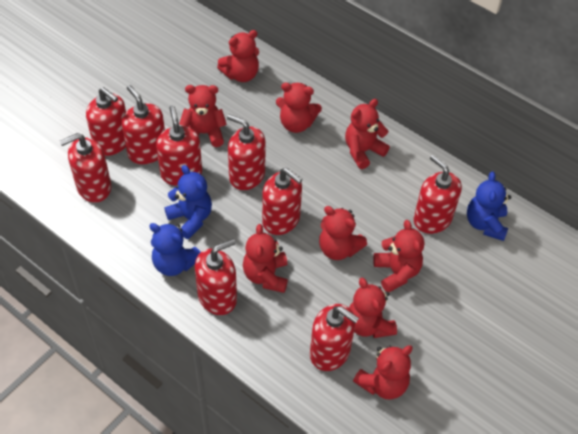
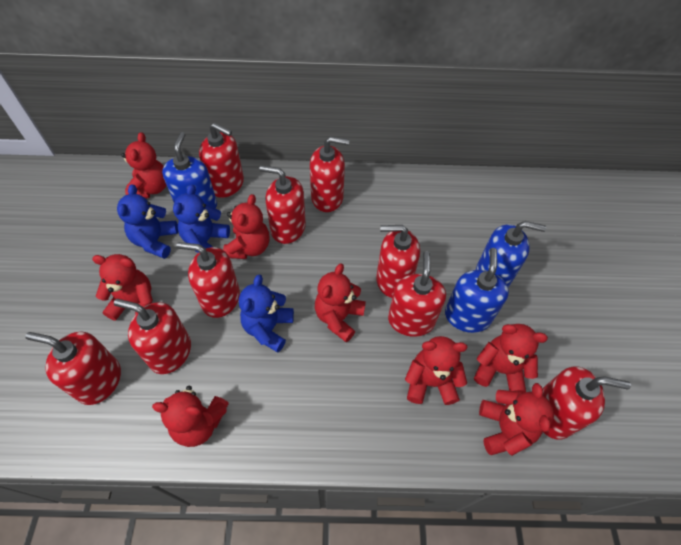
blue soap dispenser: 0 -> 3
red teddy bear: 9 -> 8

